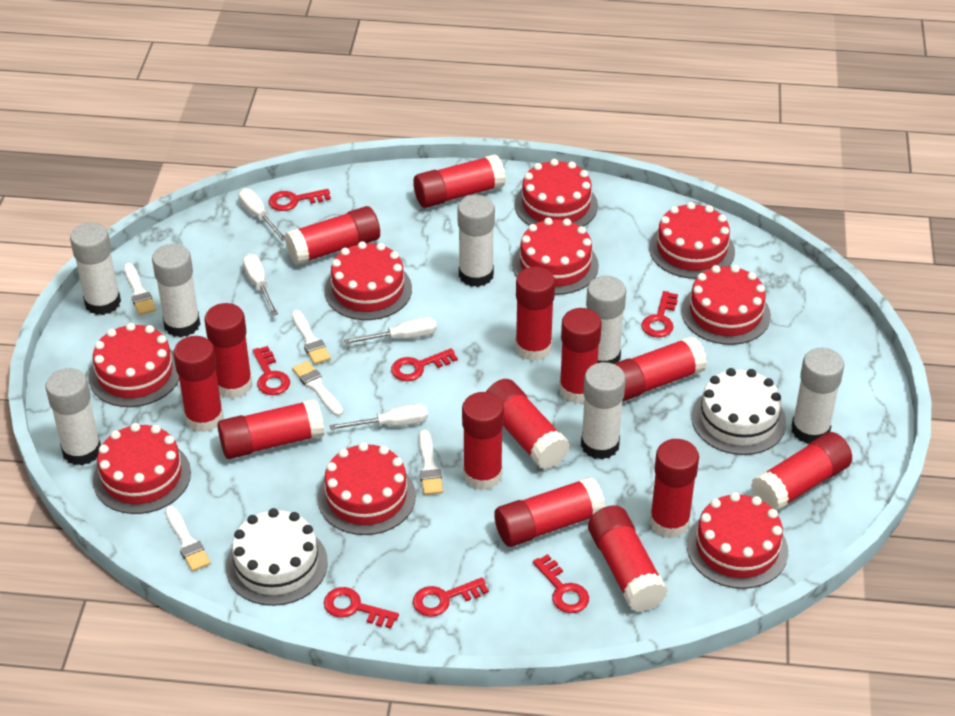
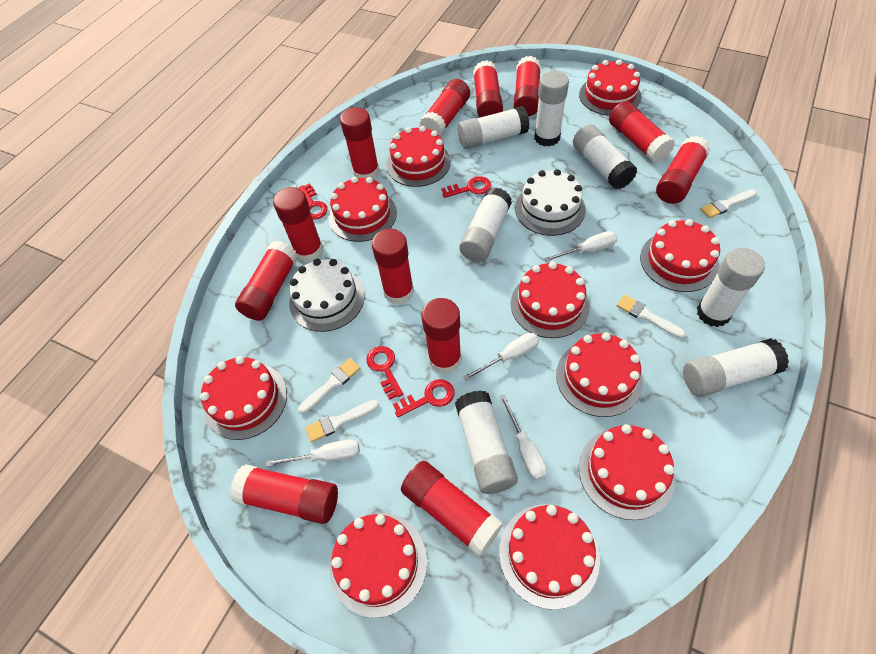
red cake: 9 -> 10
red glue stick: 14 -> 12
red key: 7 -> 4
white brush: 5 -> 4

